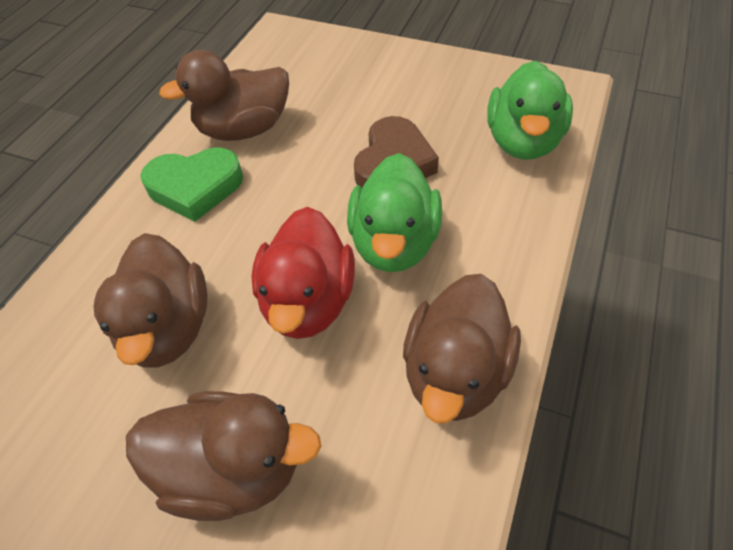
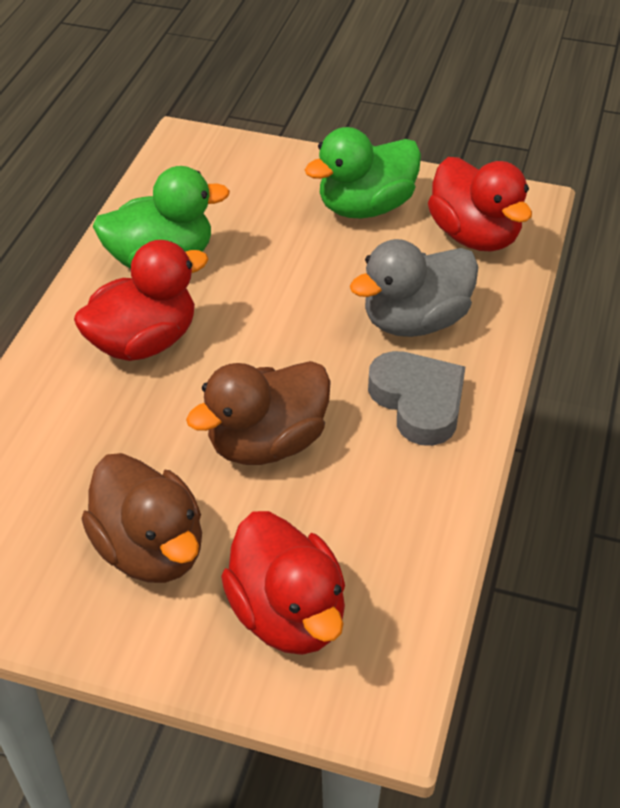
brown duck: 4 -> 2
brown heart: 1 -> 0
green heart: 1 -> 0
grey duck: 0 -> 1
grey heart: 0 -> 1
red duck: 1 -> 3

